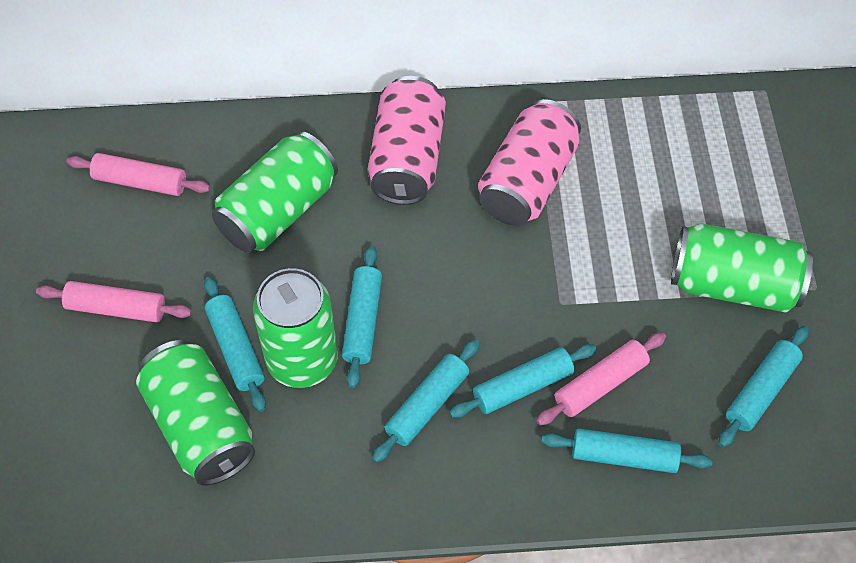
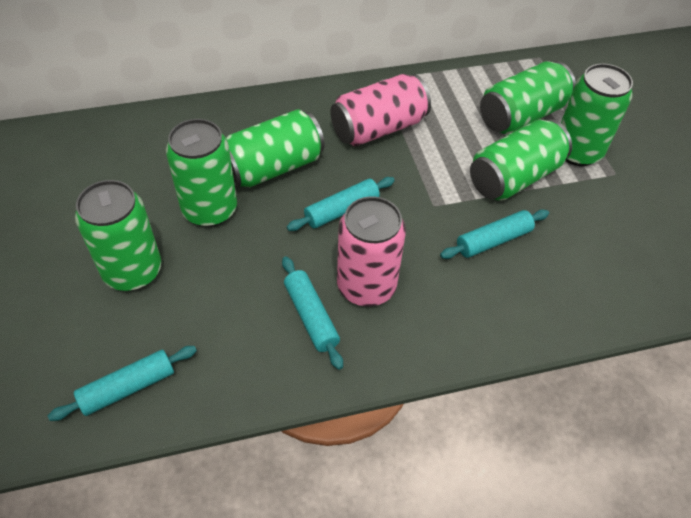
green can: 4 -> 6
pink rolling pin: 3 -> 0
turquoise rolling pin: 6 -> 4

